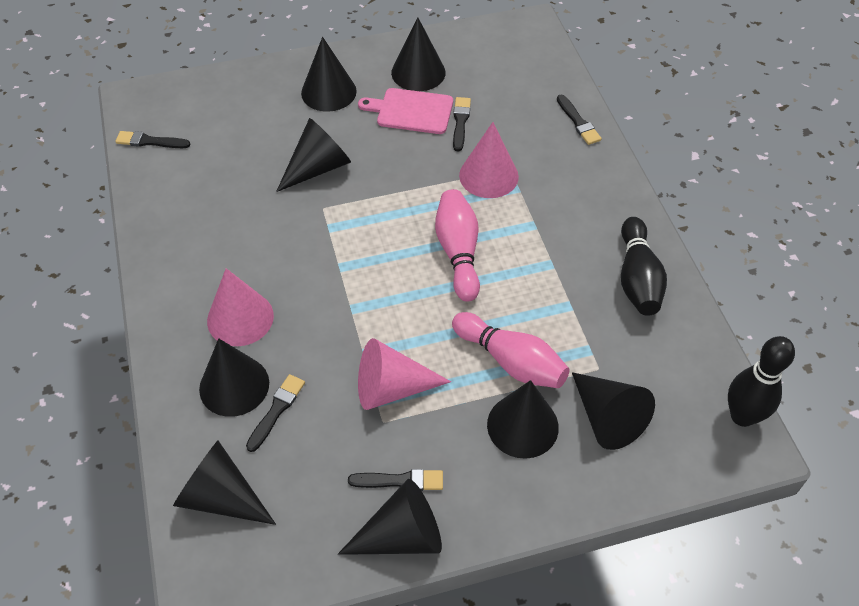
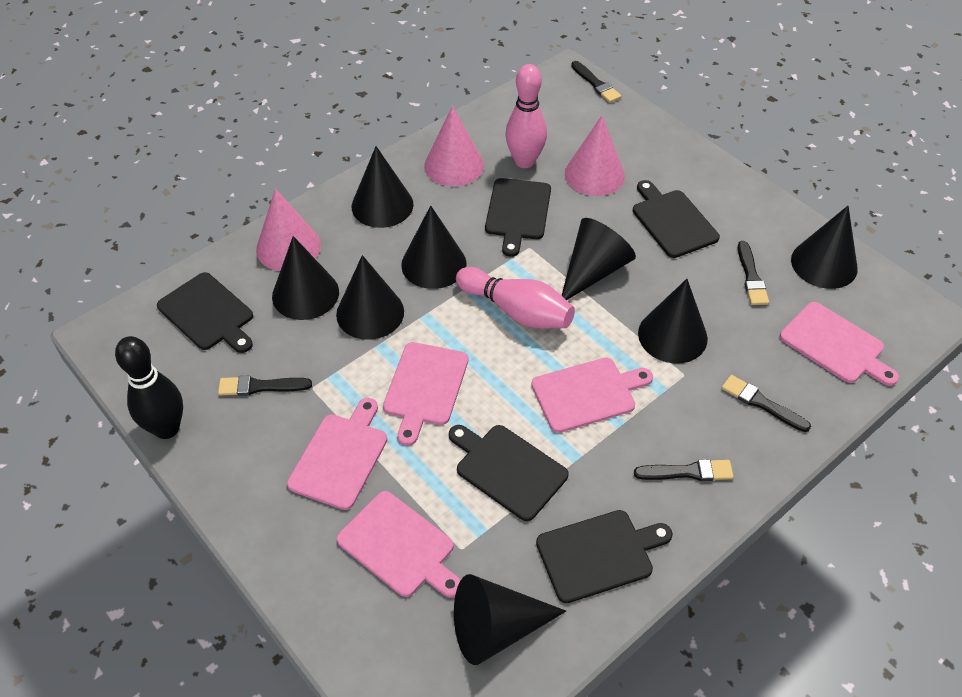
black bowling pin: 2 -> 1
black cutting board: 0 -> 5
pink cutting board: 1 -> 5

